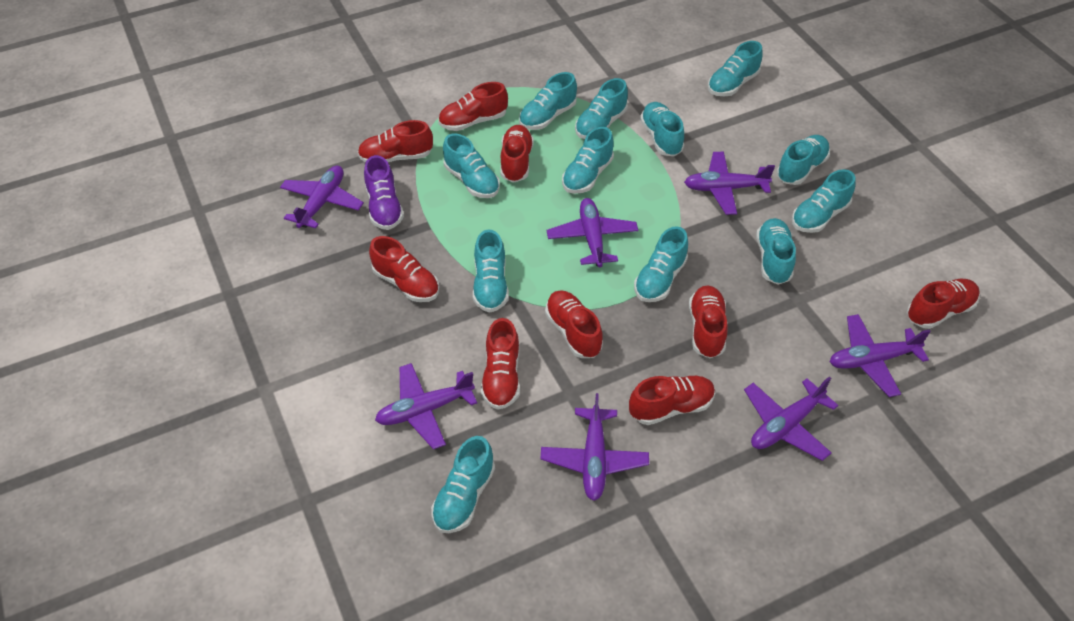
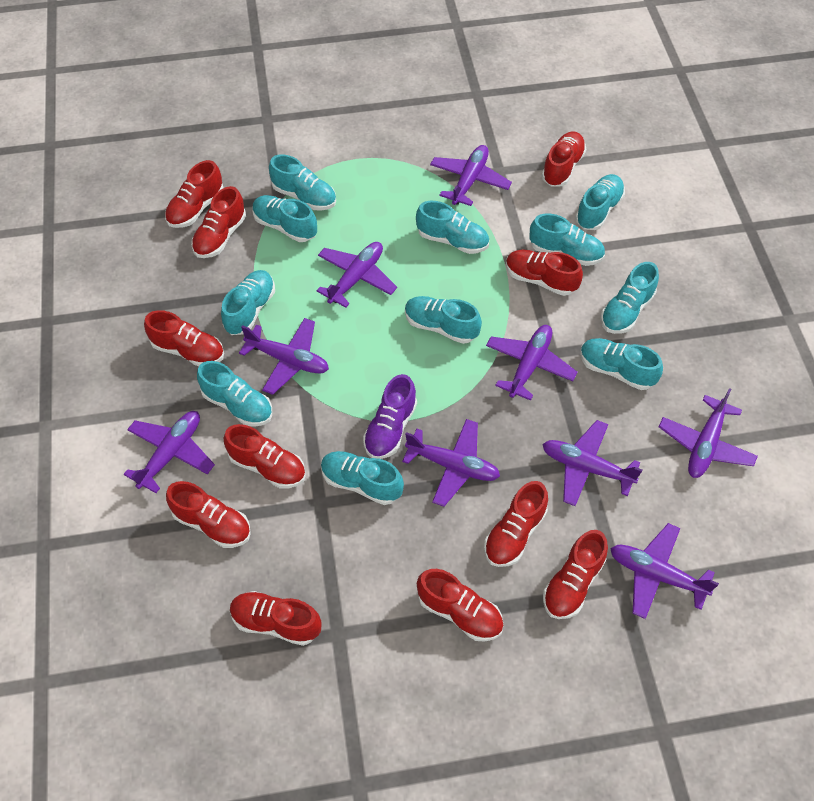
purple plane: 7 -> 9
red shoe: 9 -> 11
turquoise shoe: 12 -> 11

